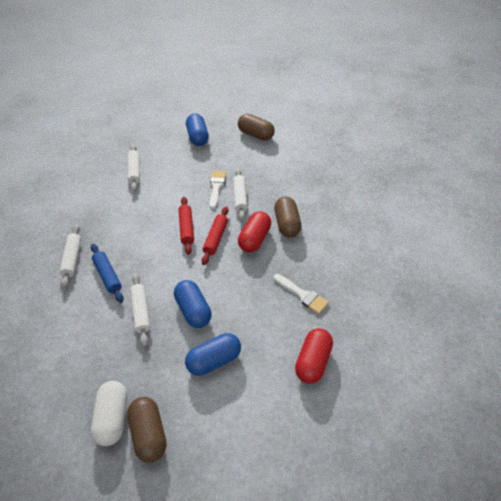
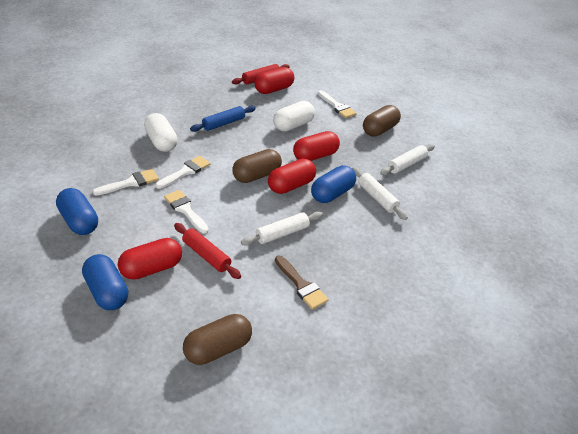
brown brush: 0 -> 1
red capsule: 2 -> 4
white brush: 2 -> 4
white capsule: 1 -> 2
white rolling pin: 4 -> 3

